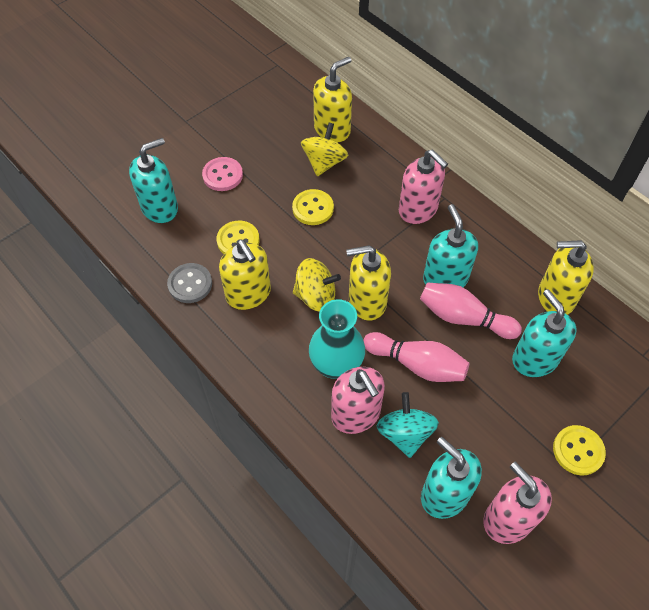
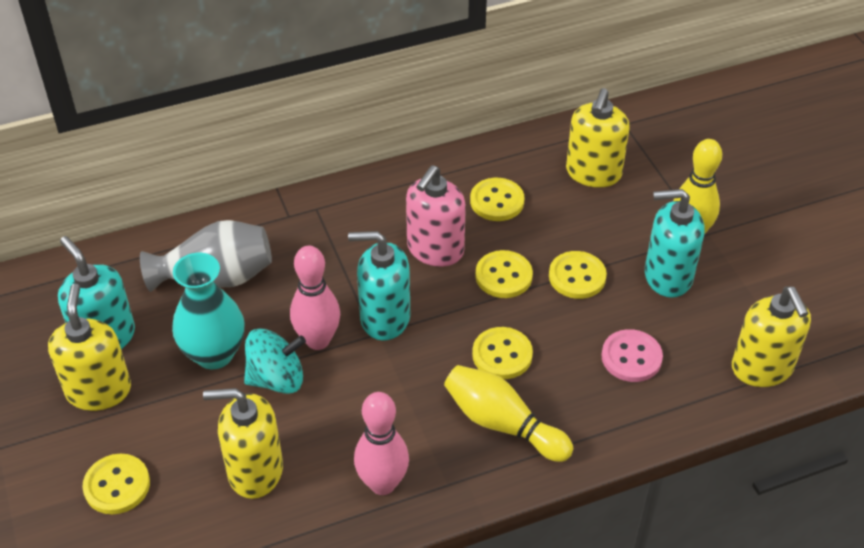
grey button: 1 -> 0
grey vase: 0 -> 1
pink soap dispenser: 3 -> 1
turquoise soap dispenser: 4 -> 3
yellow bowling pin: 0 -> 2
yellow button: 3 -> 5
yellow spinning top: 2 -> 0

